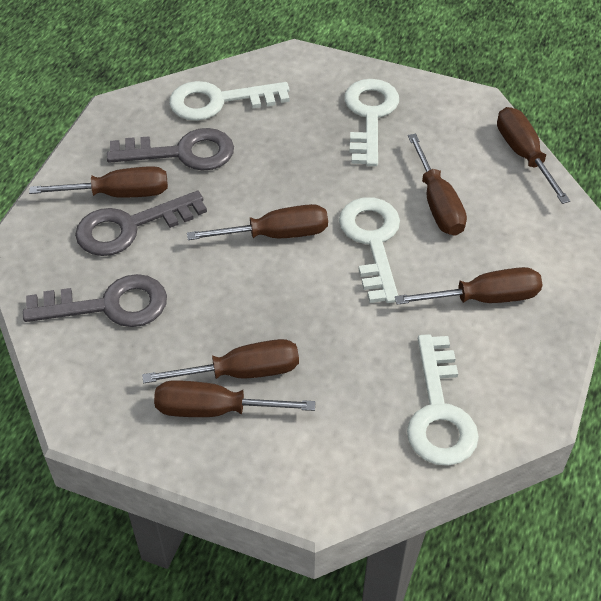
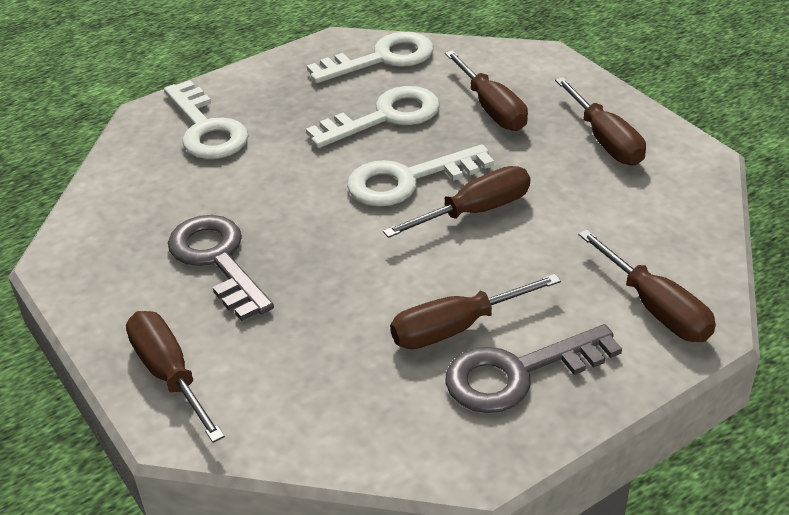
brown screwdriver: 7 -> 6
grey key: 3 -> 2

